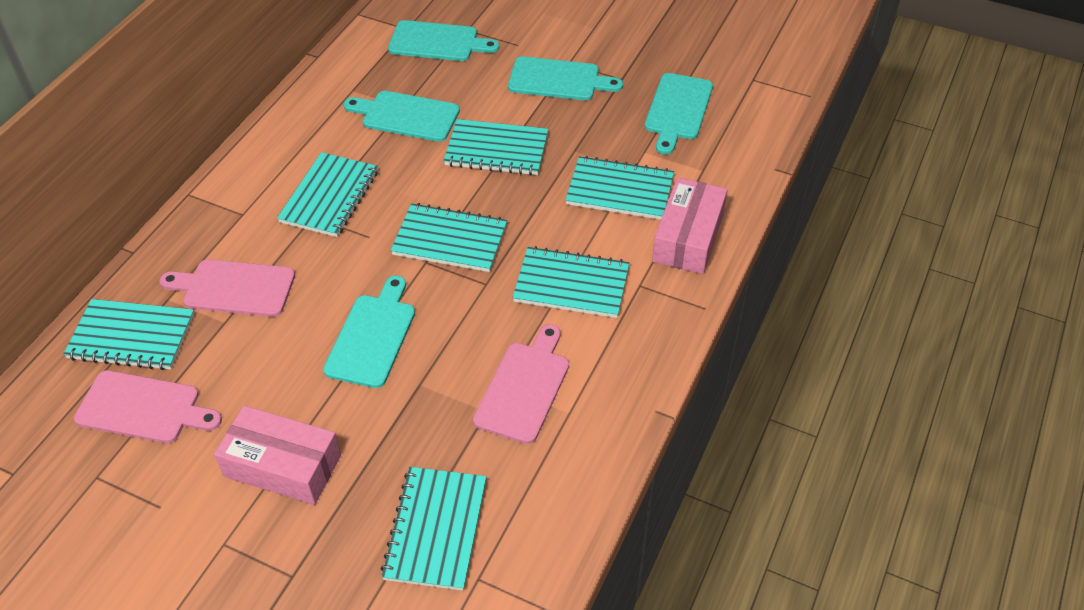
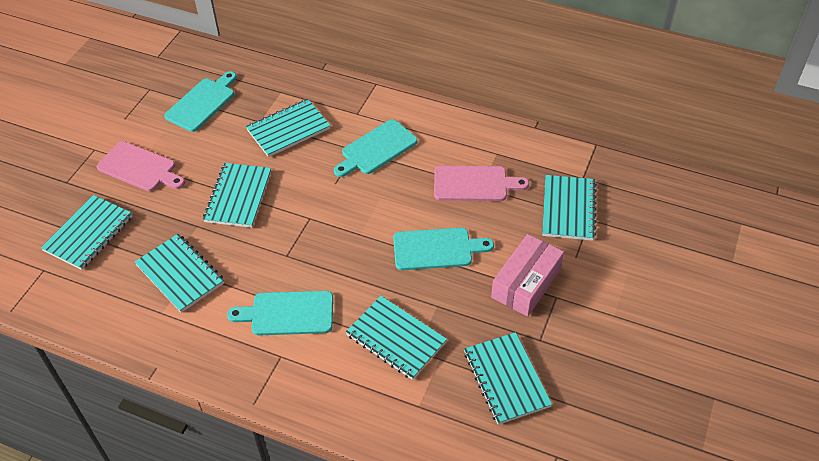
pink box: 2 -> 1
pink cutting board: 3 -> 2
turquoise cutting board: 5 -> 4

